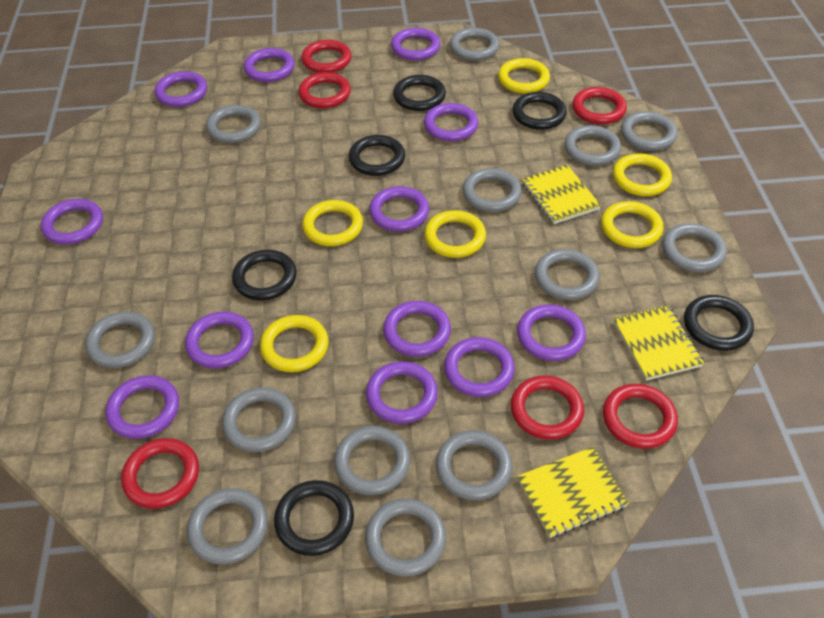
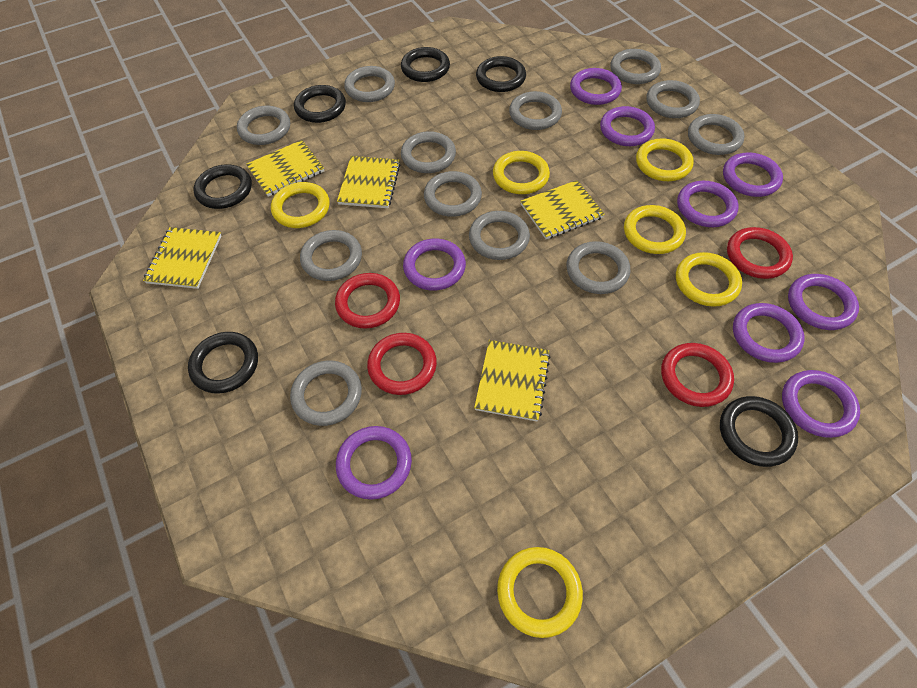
grey ring: 13 -> 12
purple ring: 12 -> 9
red ring: 6 -> 4
yellow notebook: 3 -> 5

